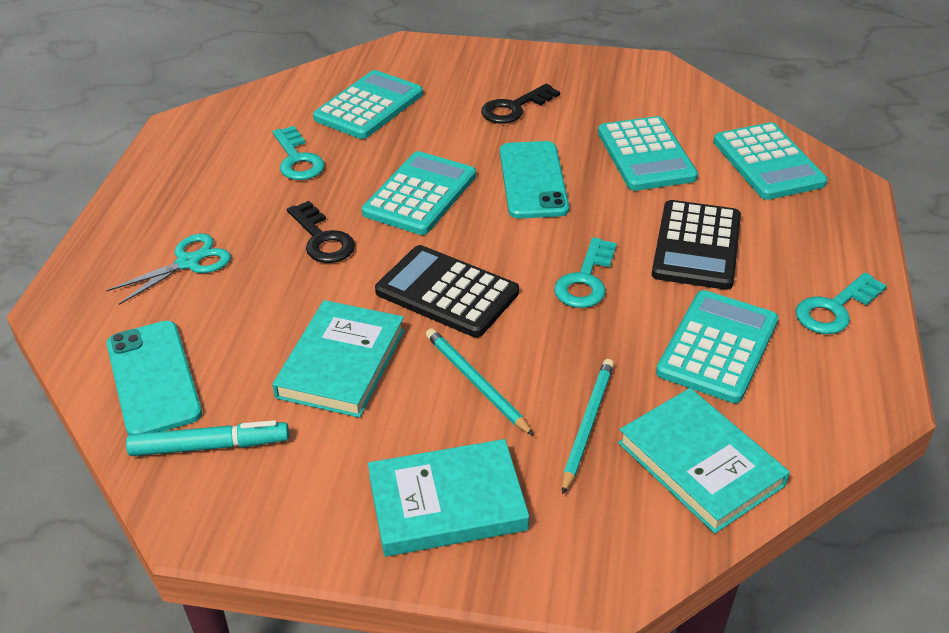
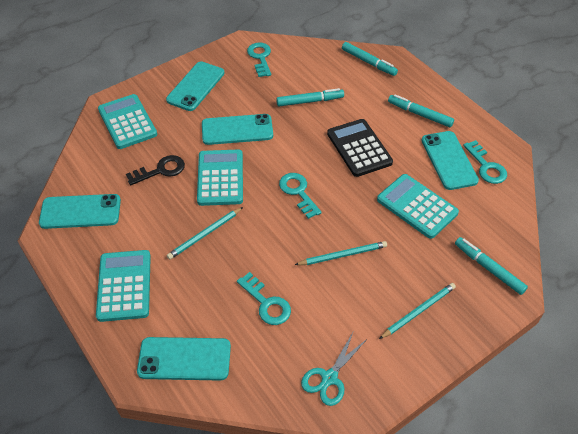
black calculator: 2 -> 1
black key: 2 -> 1
turquoise book: 3 -> 0
turquoise calculator: 5 -> 4
turquoise key: 3 -> 4
turquoise marker: 1 -> 4
turquoise pencil: 2 -> 3
turquoise phone: 2 -> 5

